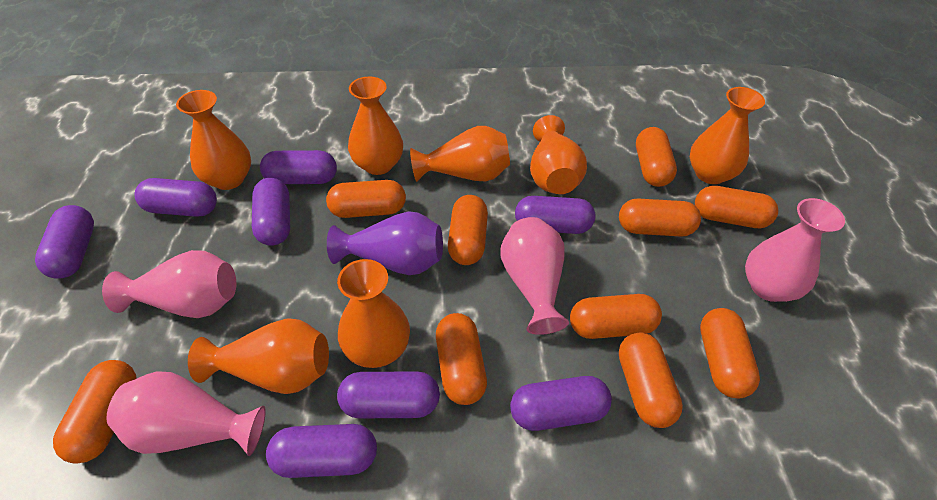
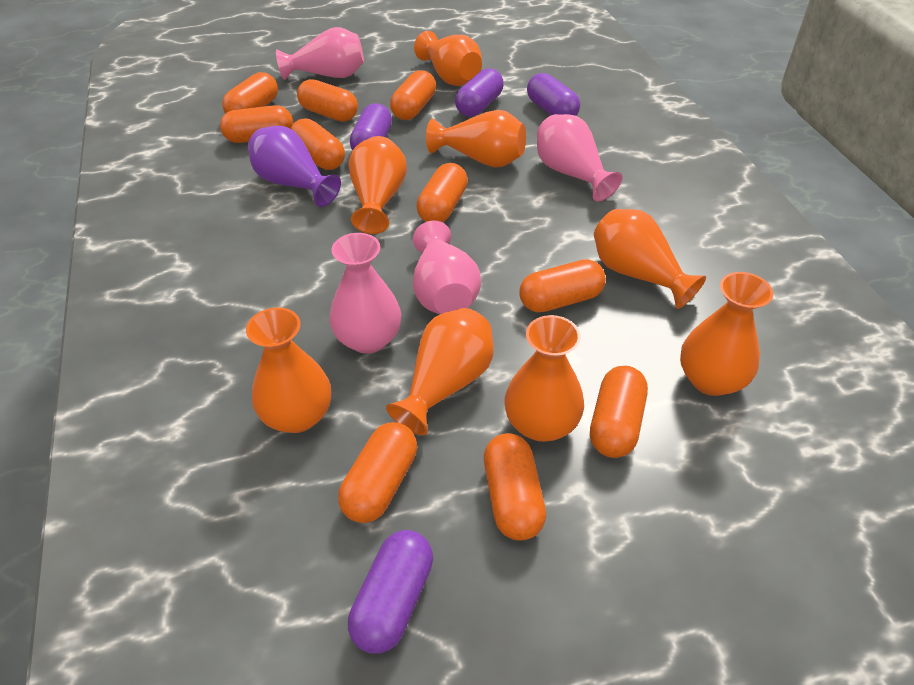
orange vase: 7 -> 8
purple capsule: 8 -> 4

